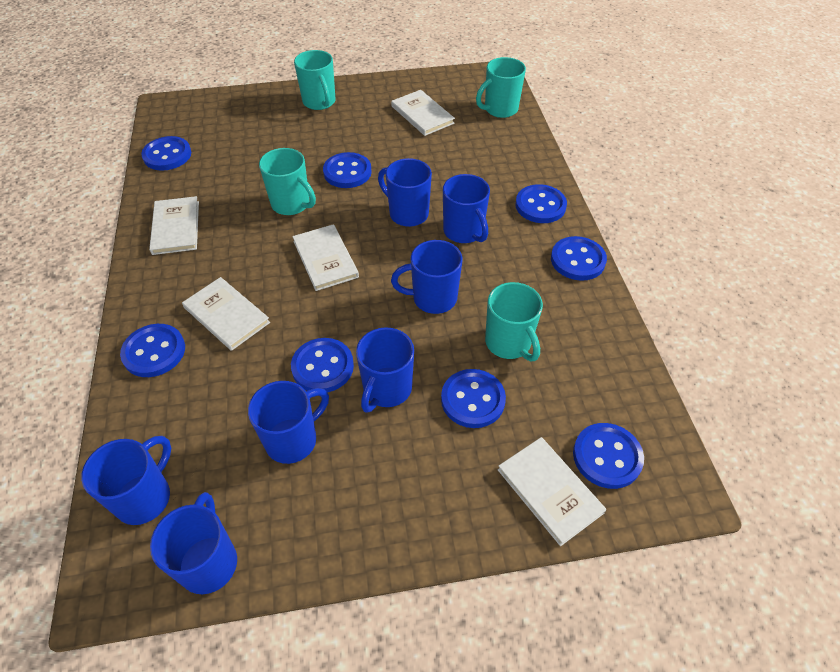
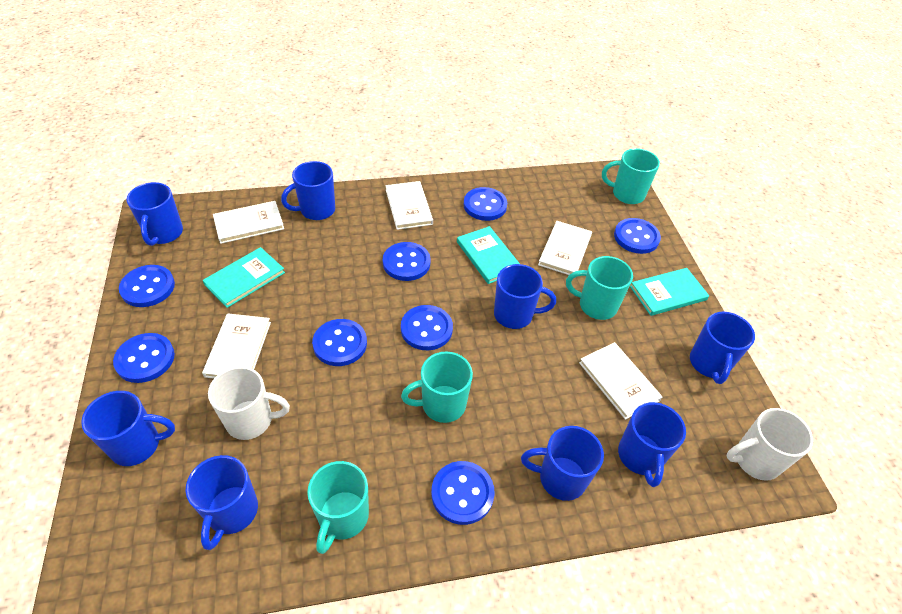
blue mug: 7 -> 8
turquoise book: 0 -> 3
white mug: 0 -> 2

